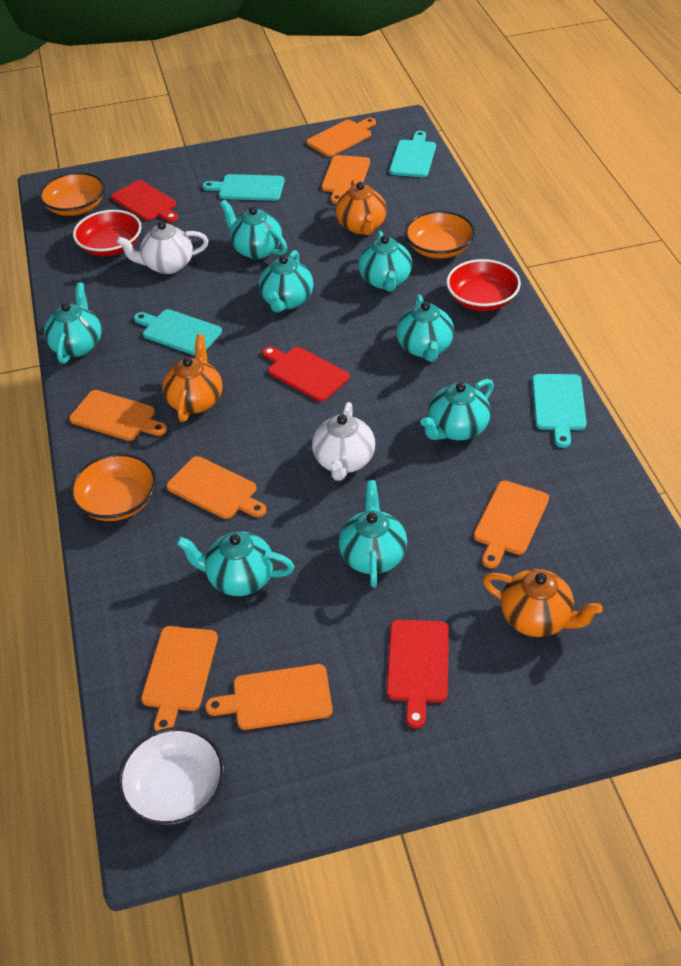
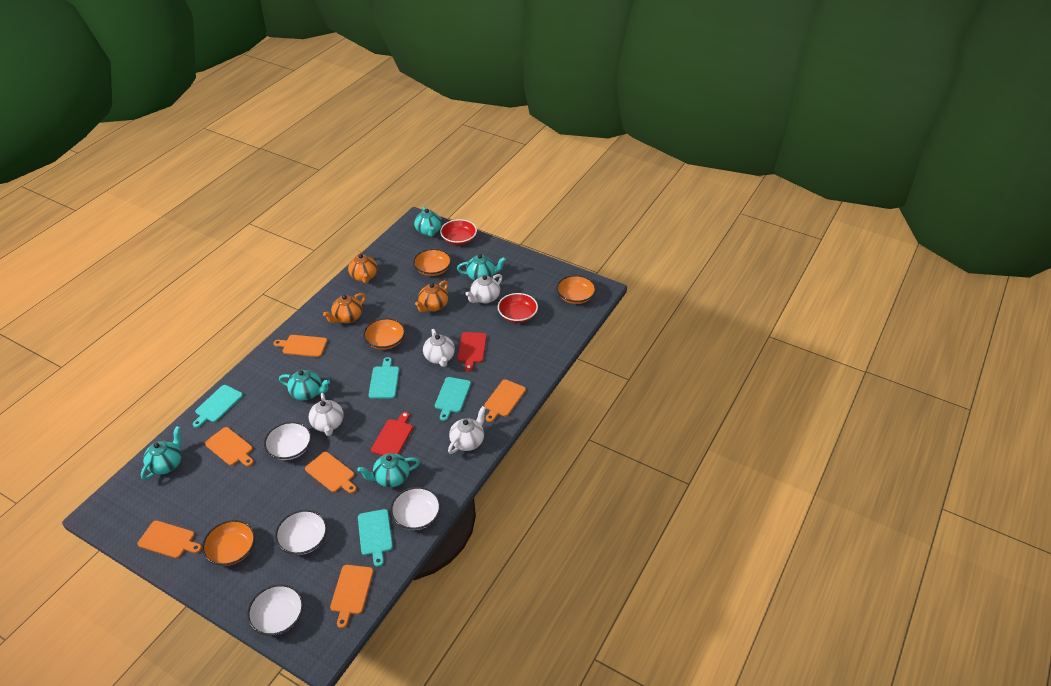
orange bowl: 3 -> 4
orange cutting board: 7 -> 6
red cutting board: 3 -> 2
turquoise teapot: 8 -> 5
white bowl: 1 -> 4
white teapot: 2 -> 4

